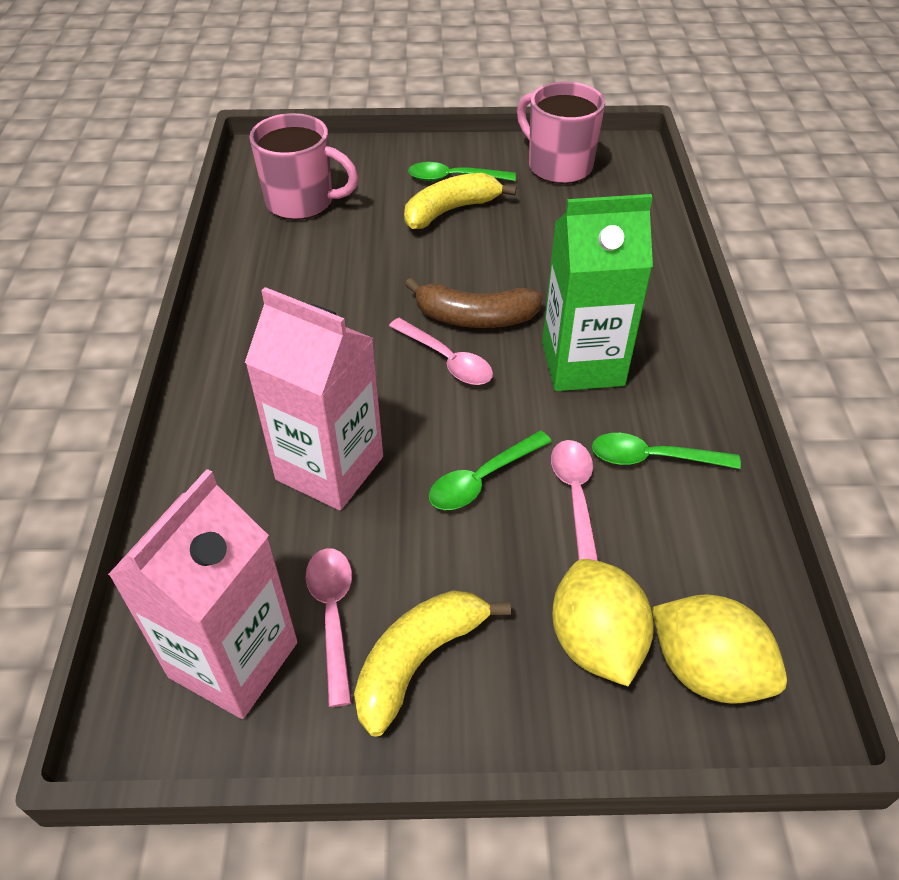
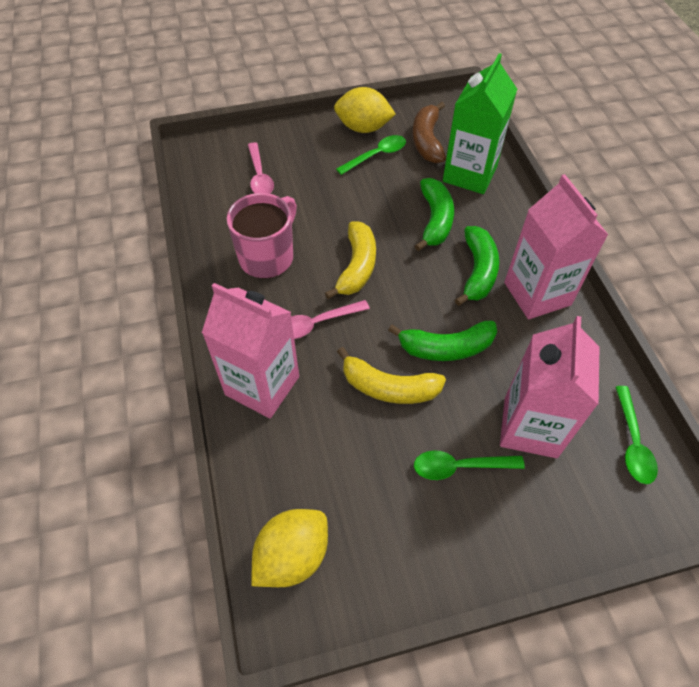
green banana: 0 -> 3
pink carton: 2 -> 3
pink mug: 2 -> 1
pink spoon: 3 -> 2

